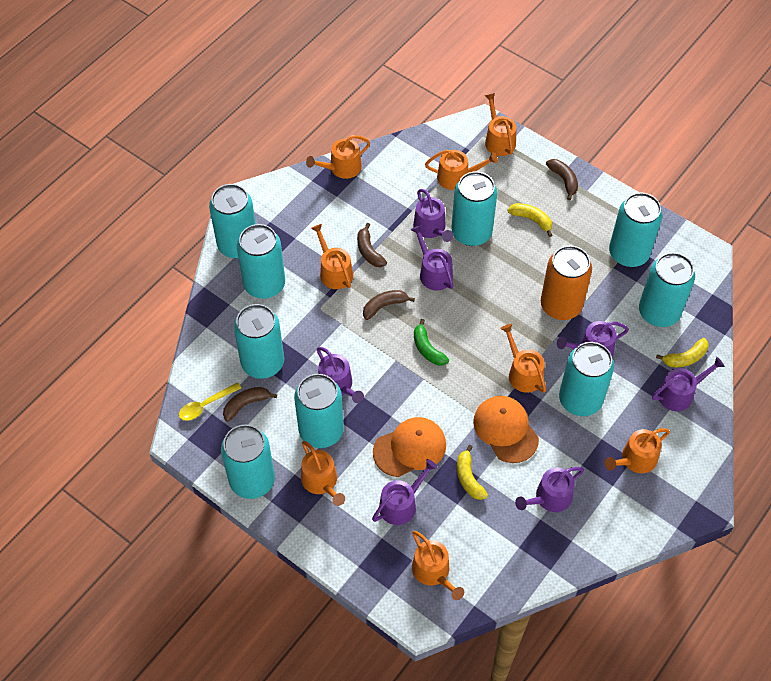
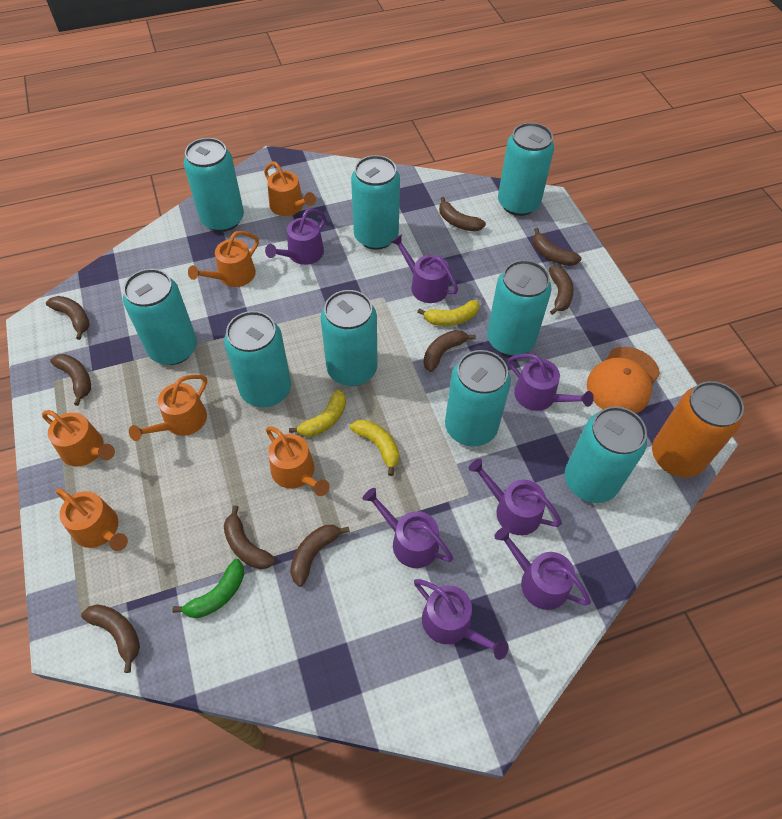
brown banana: 4 -> 9
orange cap: 2 -> 1
orange watering can: 8 -> 6
yellow spoon: 1 -> 0

